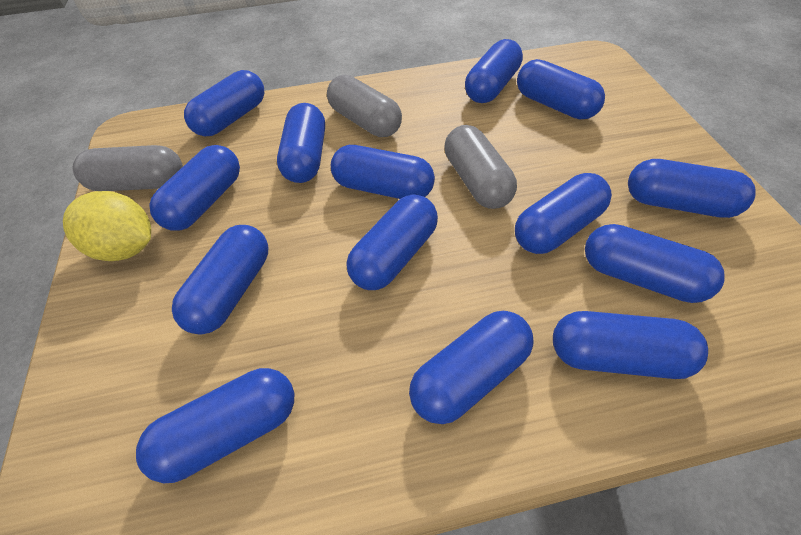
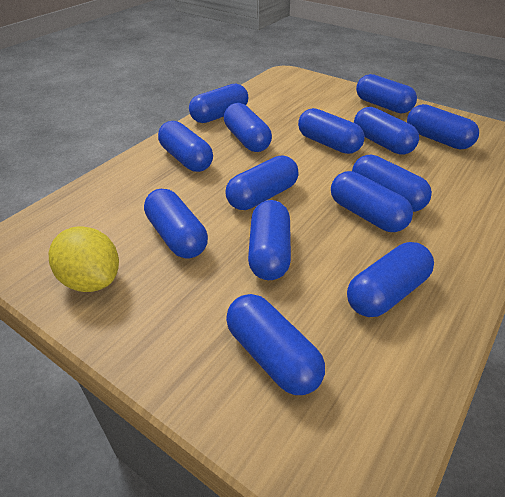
grey capsule: 3 -> 0

